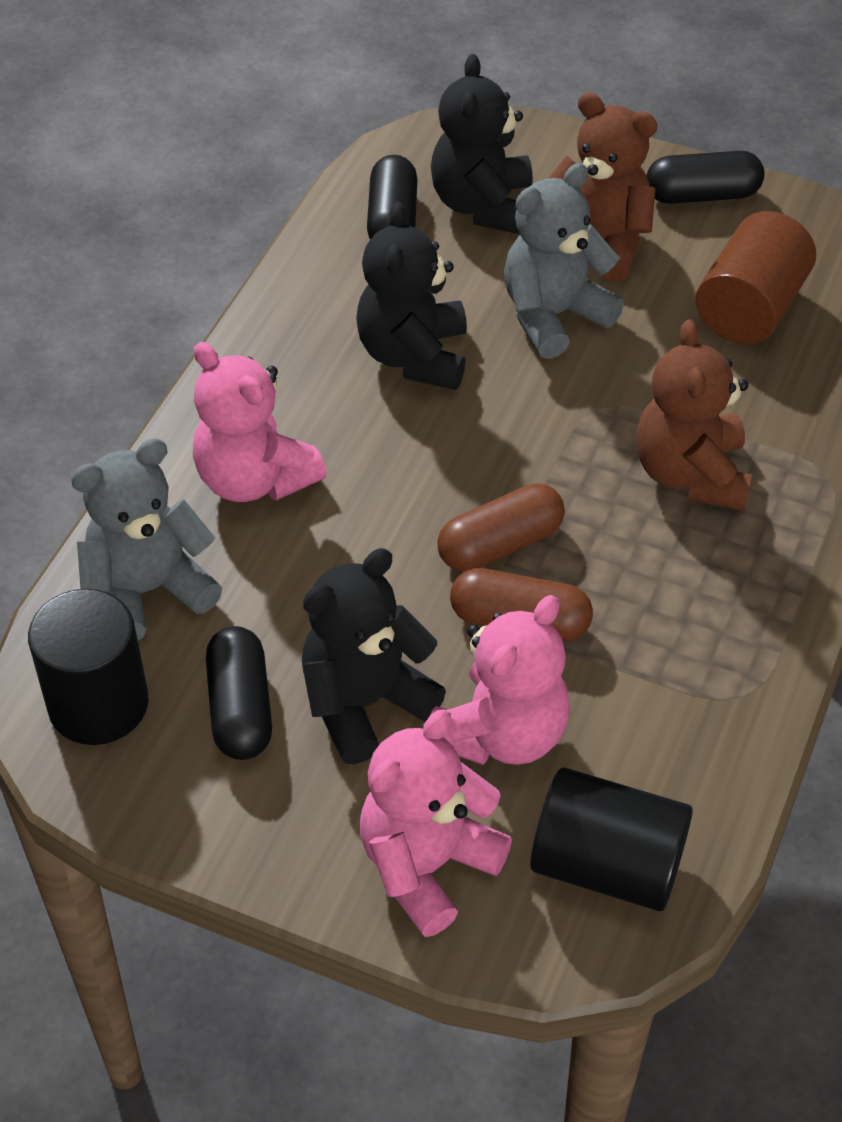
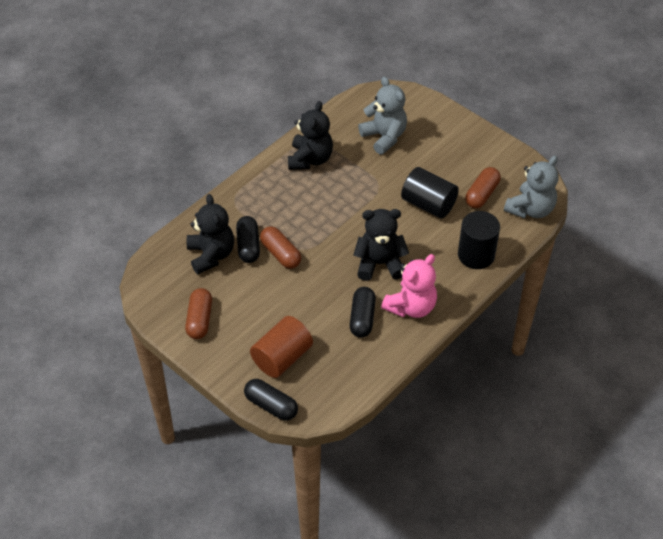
brown capsule: 2 -> 3
brown teddy bear: 2 -> 0
pink teddy bear: 3 -> 1

